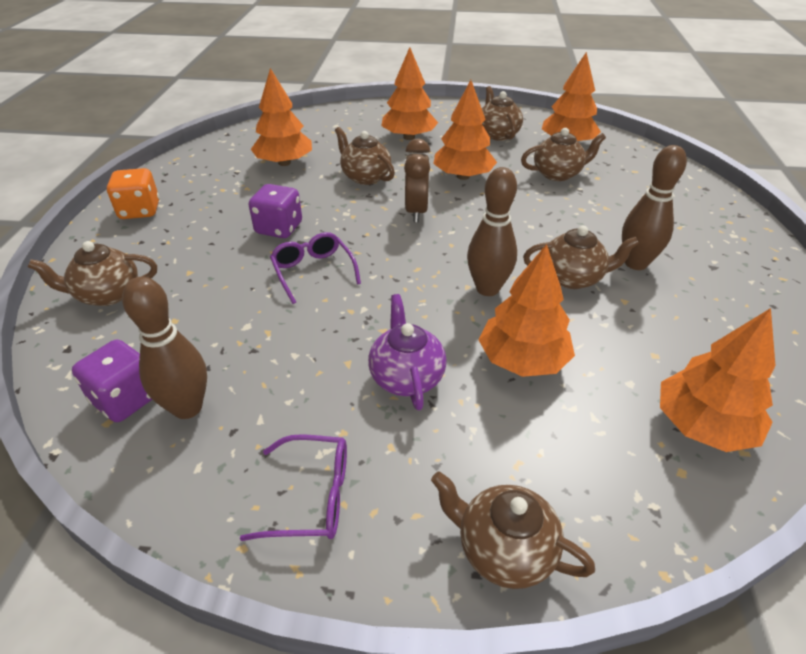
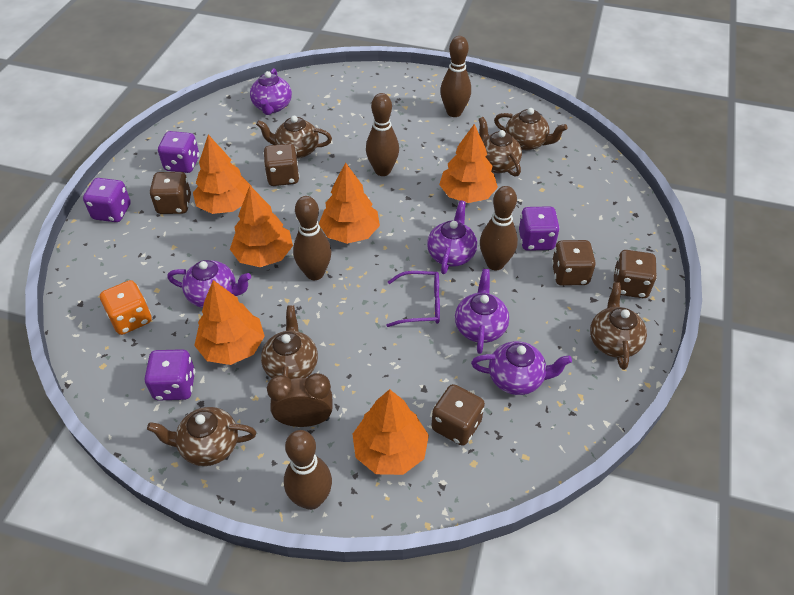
brown bowling pin: 3 -> 5
brown dice: 0 -> 5
purple dice: 2 -> 4
purple glasses: 2 -> 1
purple teapot: 1 -> 5

